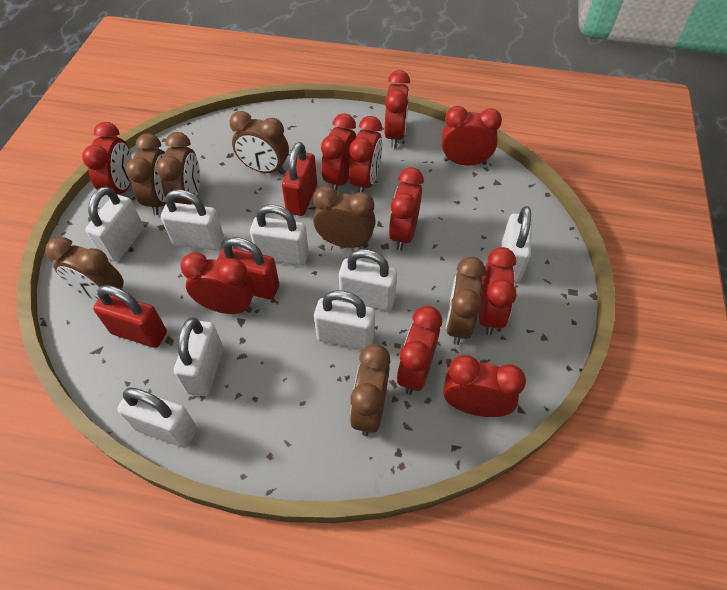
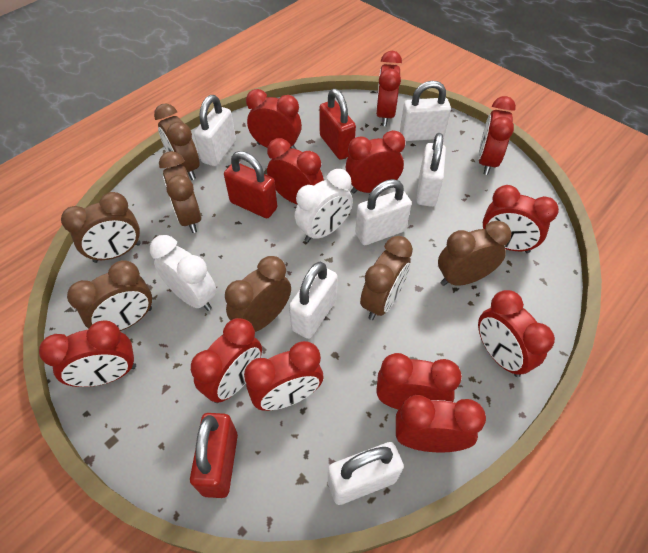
red clock: 10 -> 12
white clock: 0 -> 2
white padlock: 8 -> 6

